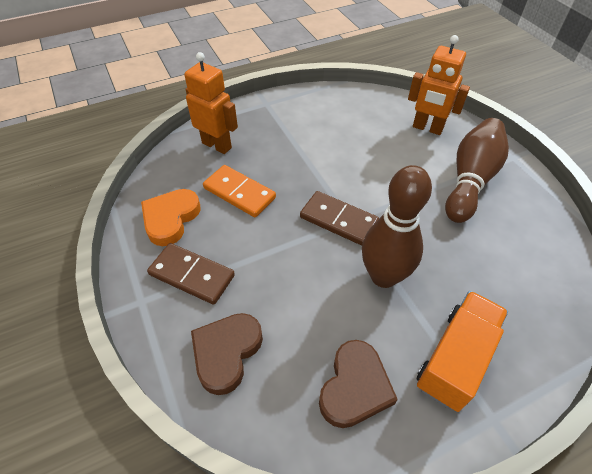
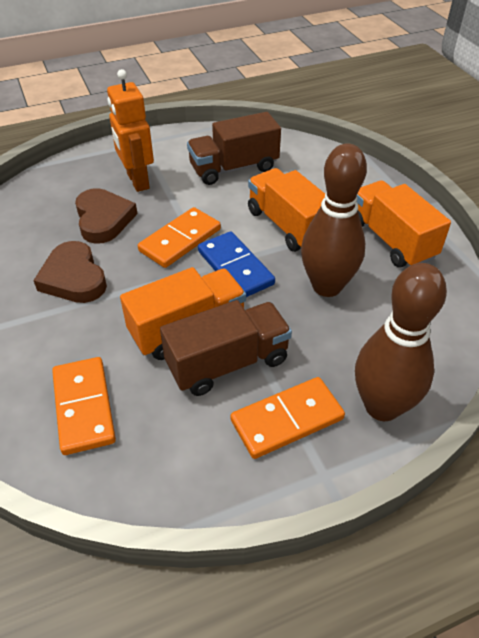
blue domino: 0 -> 1
brown domino: 2 -> 0
brown truck: 0 -> 2
orange domino: 1 -> 3
orange heart: 1 -> 0
orange robot: 2 -> 1
orange truck: 1 -> 3

